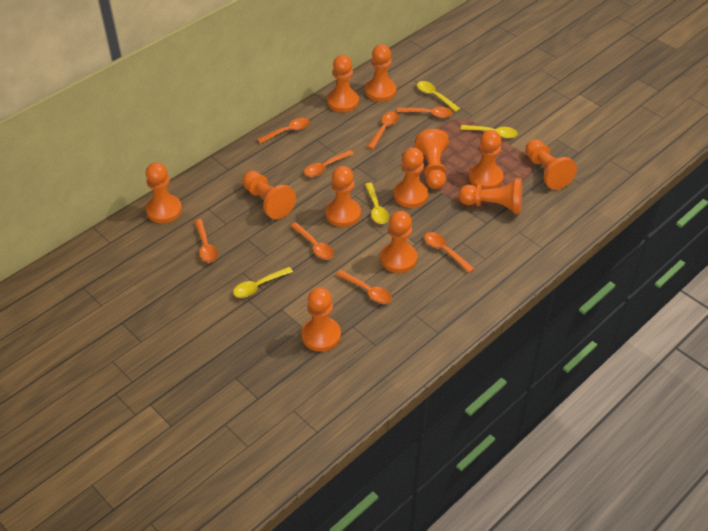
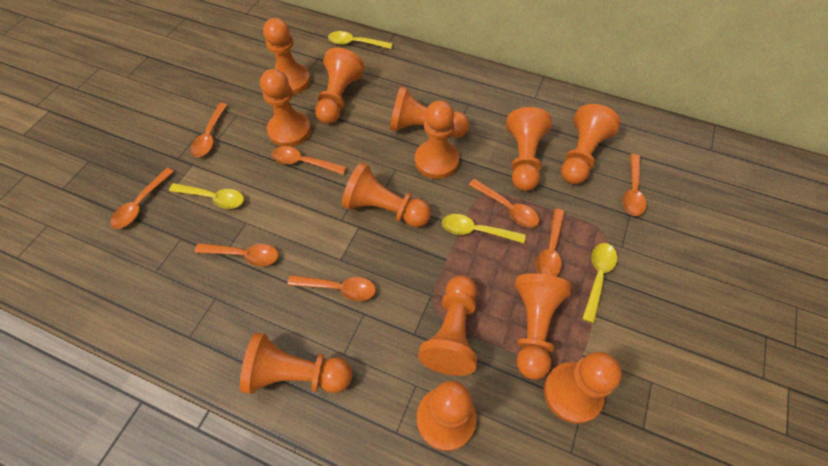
orange pawn: 12 -> 13

